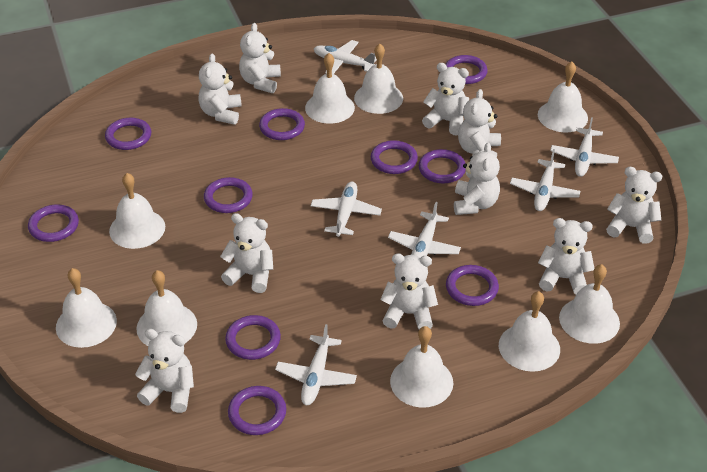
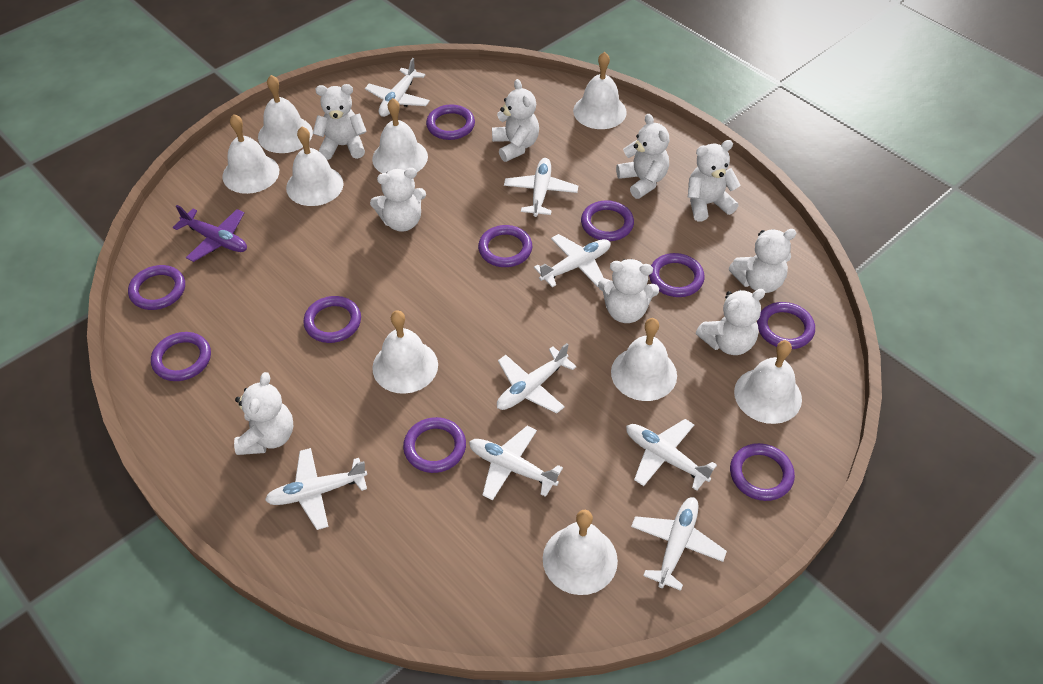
purple plane: 0 -> 1
white plane: 6 -> 8
white teddy bear: 10 -> 9

